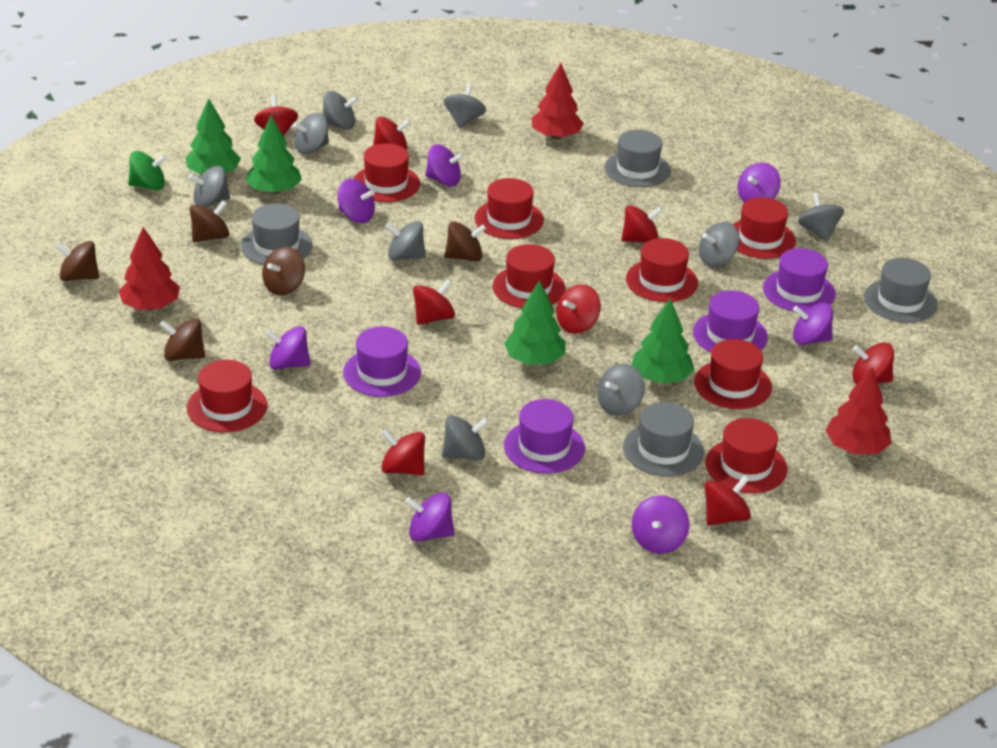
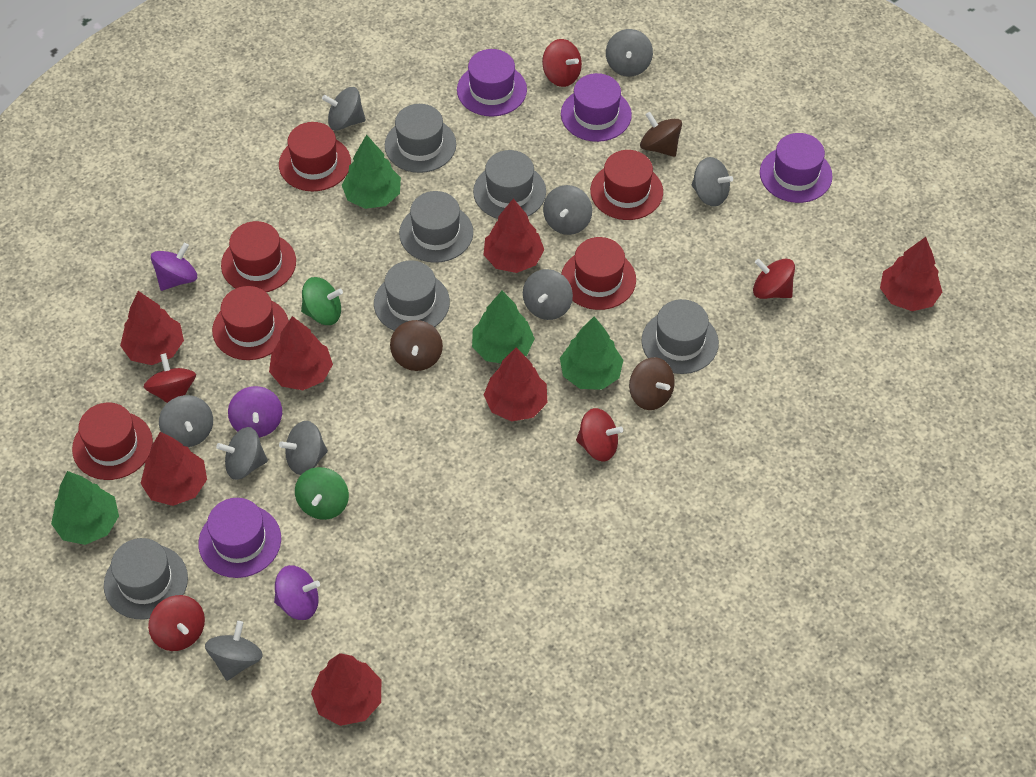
brown spinning top: 5 -> 3
green spinning top: 1 -> 2
grey hat: 4 -> 6
purple spinning top: 7 -> 3
red hat: 8 -> 6
red spinning top: 8 -> 5
red tree: 3 -> 7

